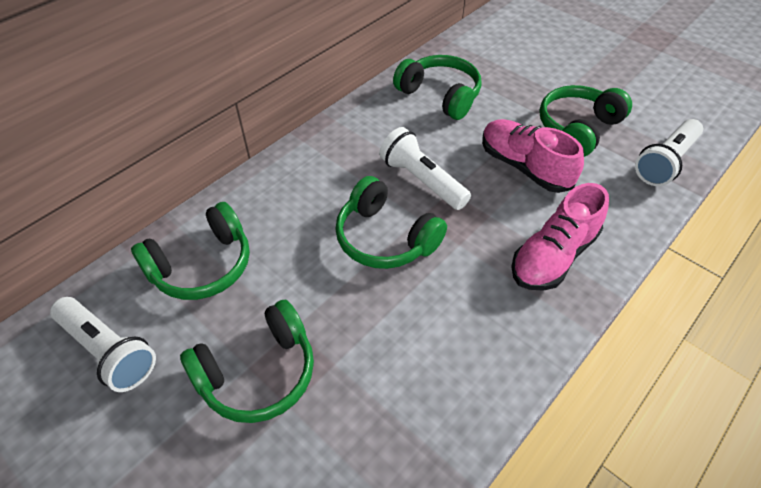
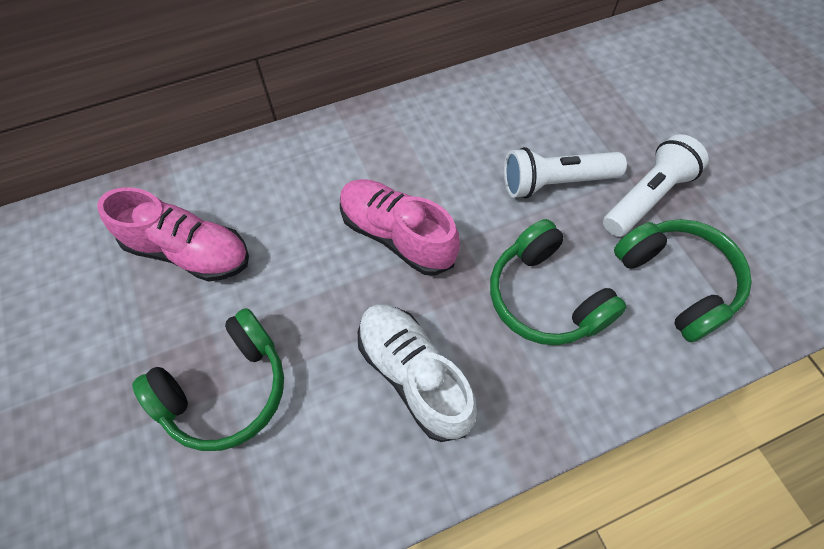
green headphones: 5 -> 3
white flashlight: 3 -> 2
white shoe: 0 -> 1

